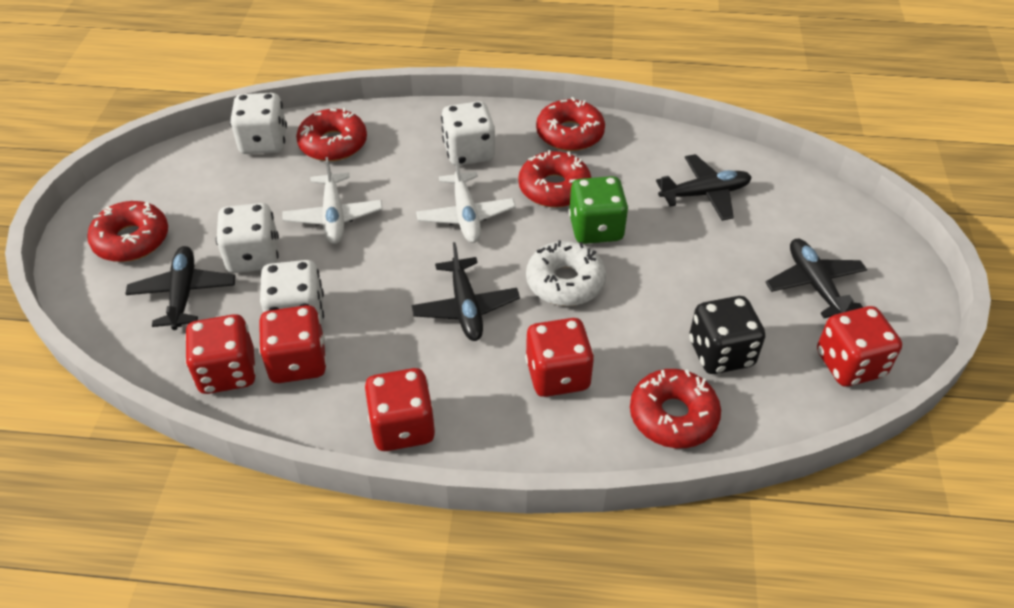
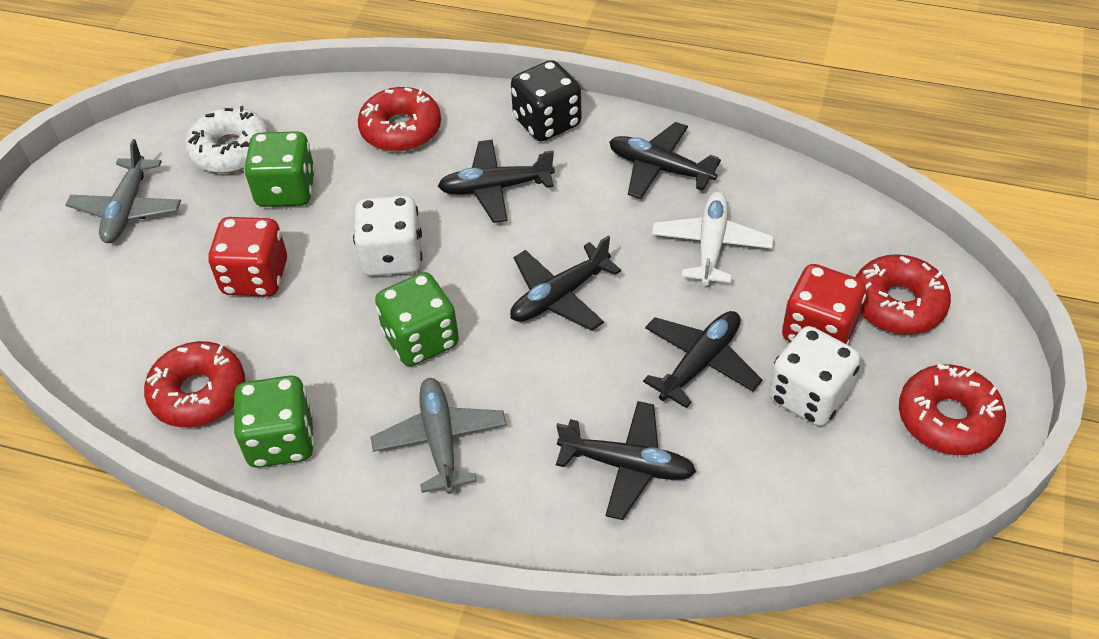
black plane: 4 -> 5
green dice: 1 -> 3
grey plane: 0 -> 2
red dice: 5 -> 2
red donut: 5 -> 4
white dice: 4 -> 2
white plane: 2 -> 1

